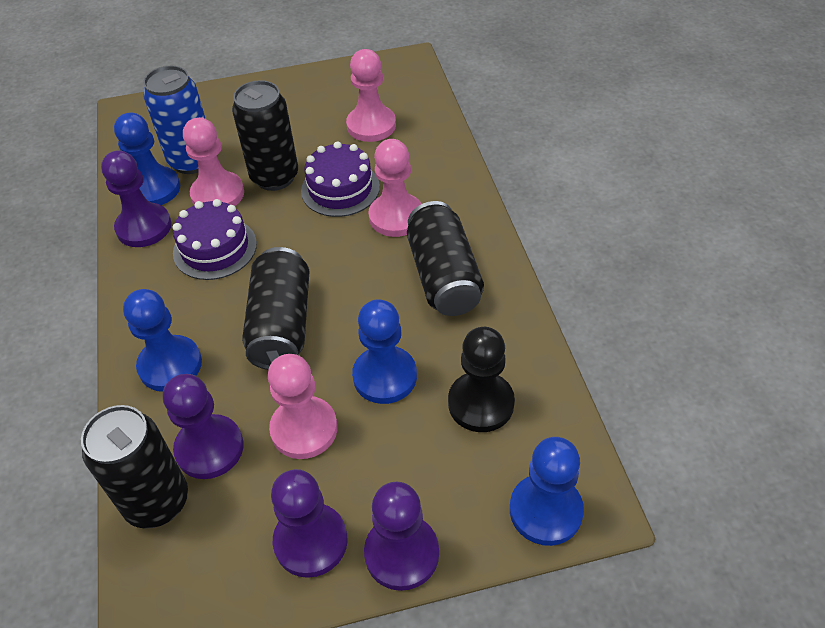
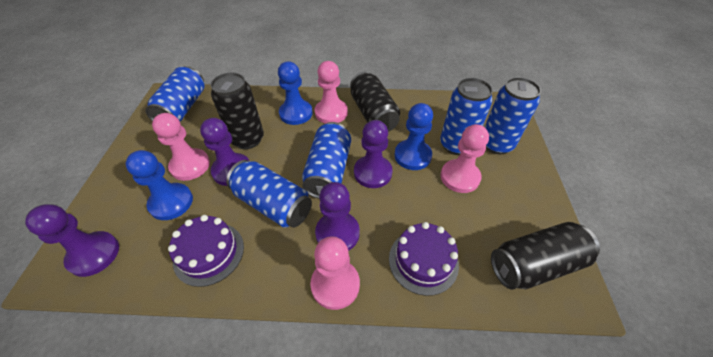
black can: 4 -> 3
black pawn: 1 -> 0
blue can: 1 -> 5
blue pawn: 4 -> 3

